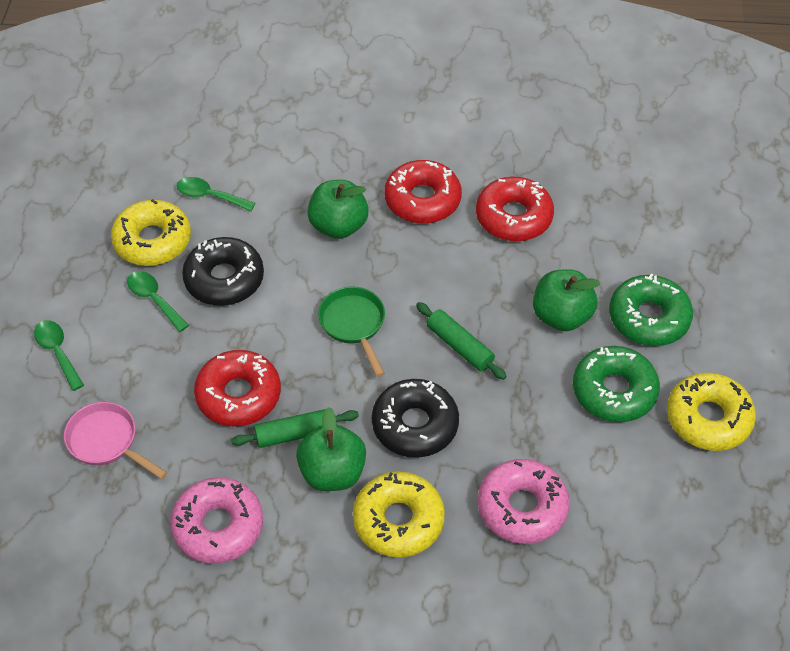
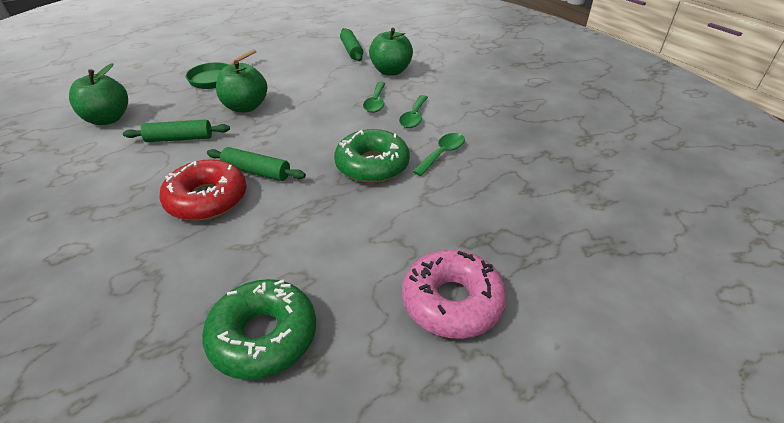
black donut: 2 -> 0
green rolling pin: 2 -> 3
pink donut: 2 -> 1
pink pan: 1 -> 0
red donut: 3 -> 1
yellow donut: 3 -> 0

